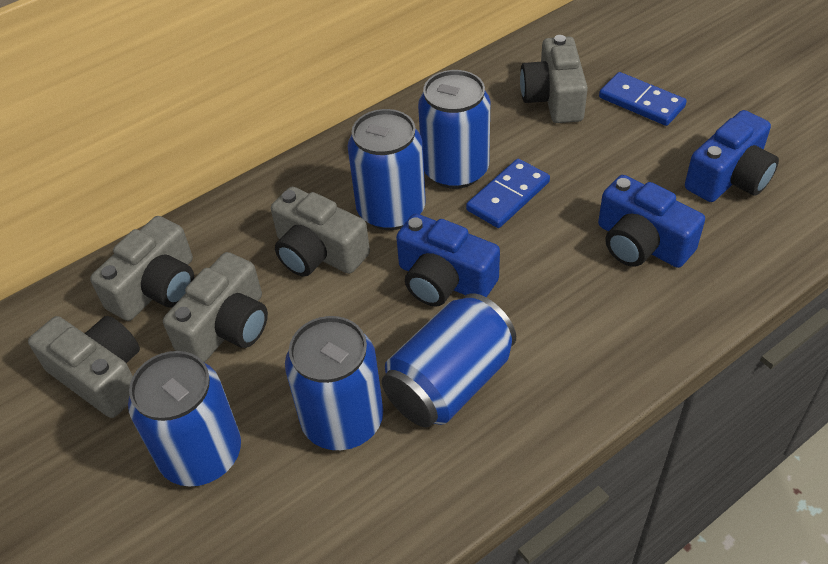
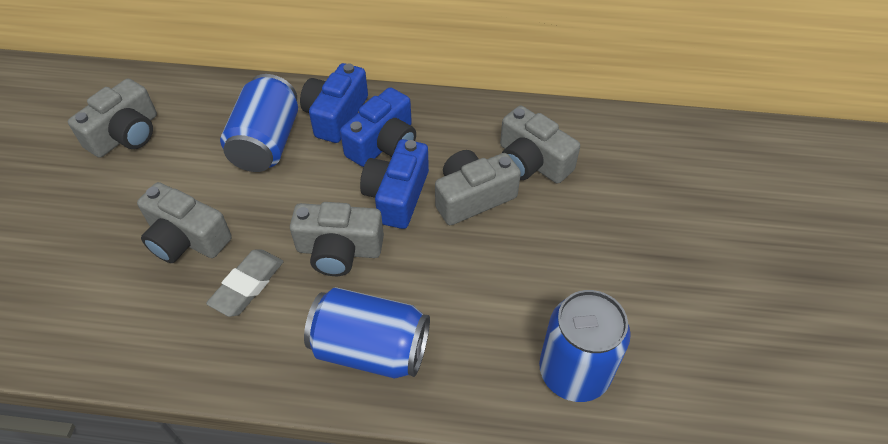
blue can: 5 -> 3
blue domino: 2 -> 0
grey eraser: 0 -> 1

